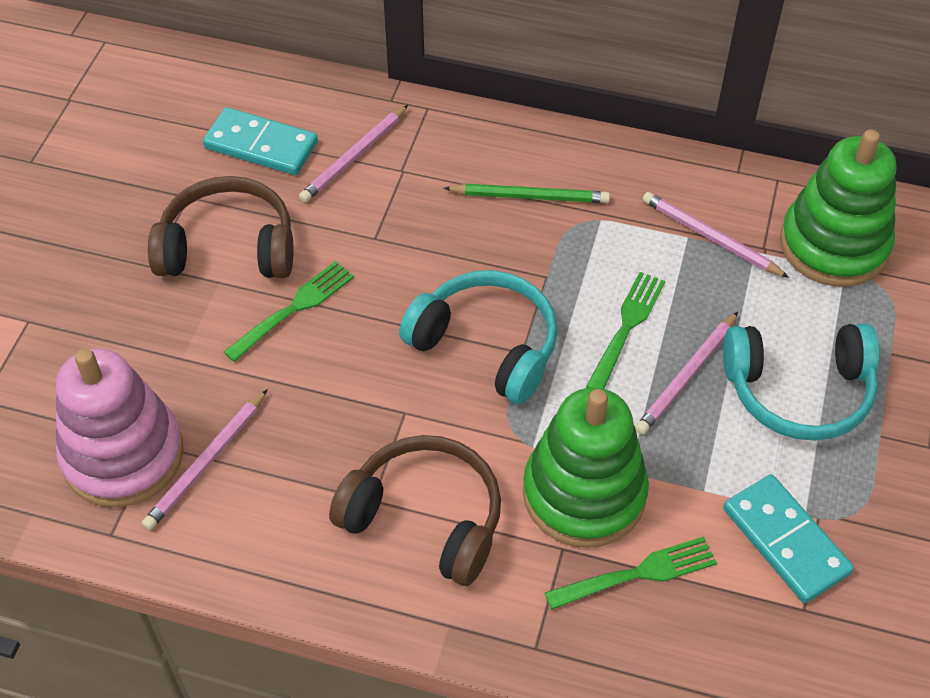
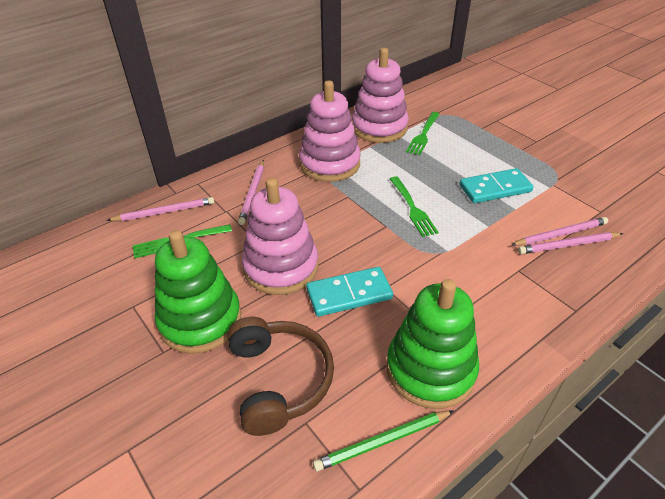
brown headphones: 2 -> 1
pink stacking toy: 1 -> 3
turquoise headphones: 2 -> 0

